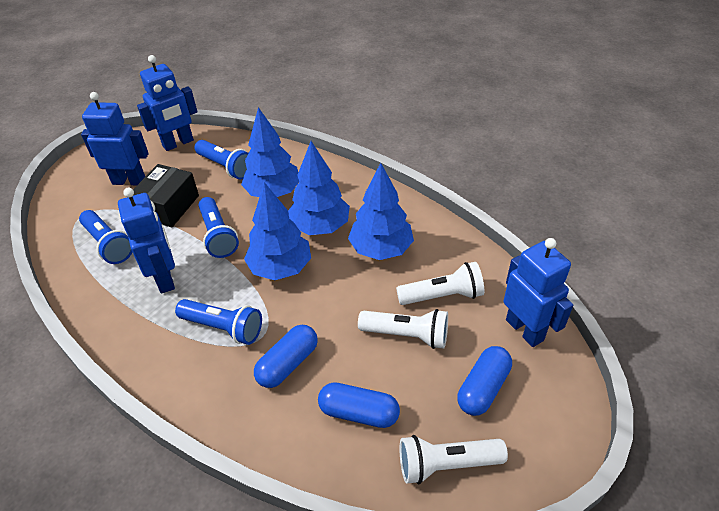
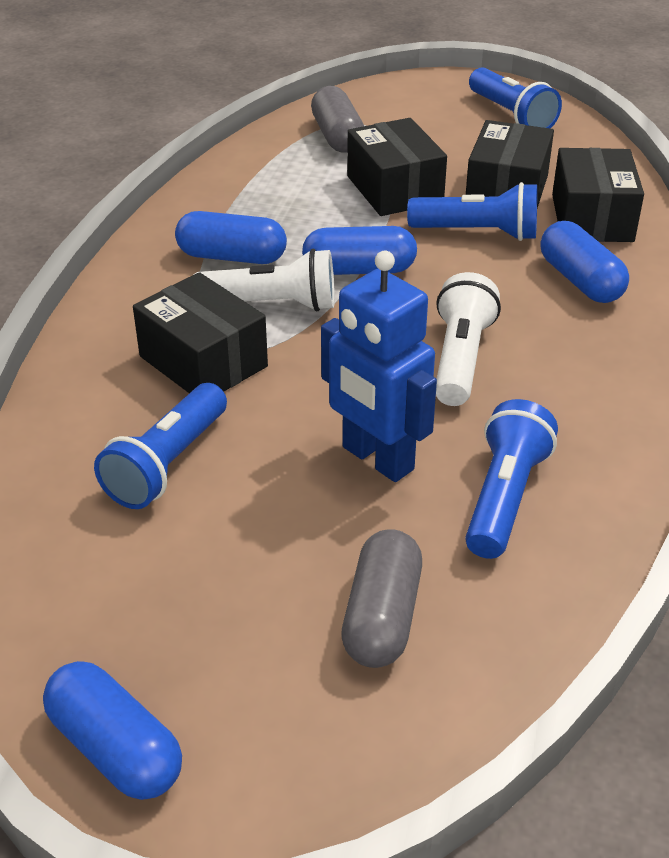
black box: 1 -> 4
blue capsule: 3 -> 4
blue robot: 4 -> 1
blue tree: 4 -> 0
grey capsule: 0 -> 2
white flashlight: 3 -> 2

